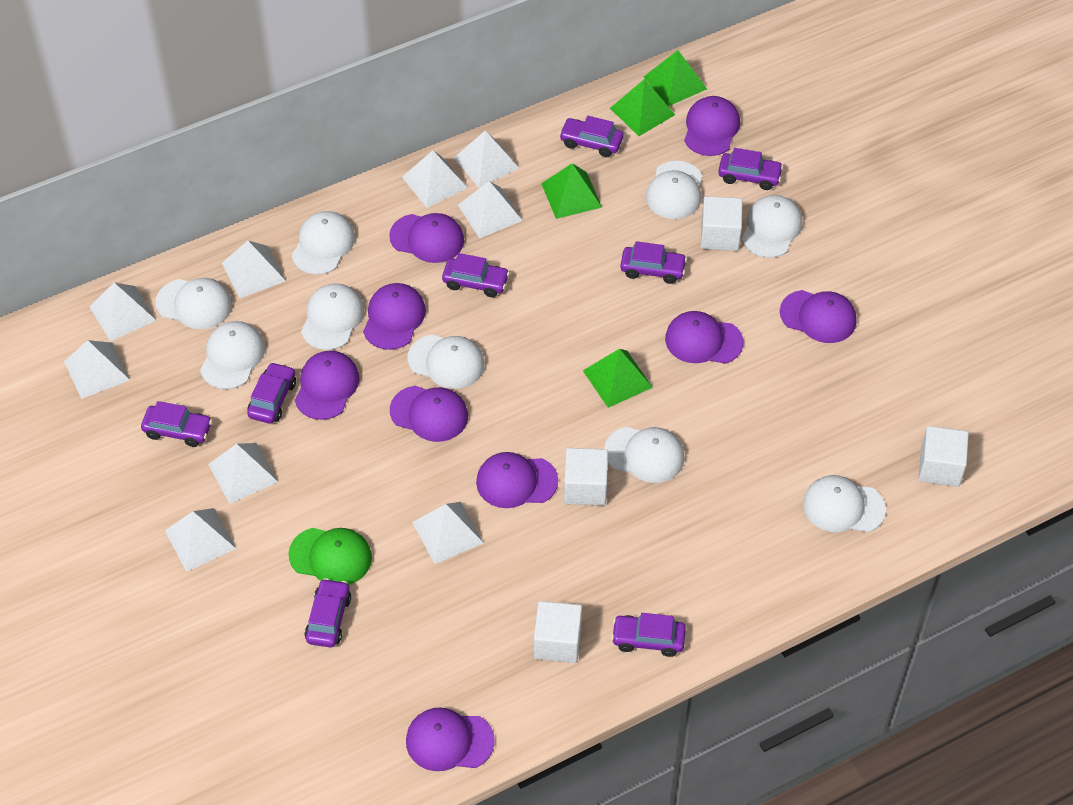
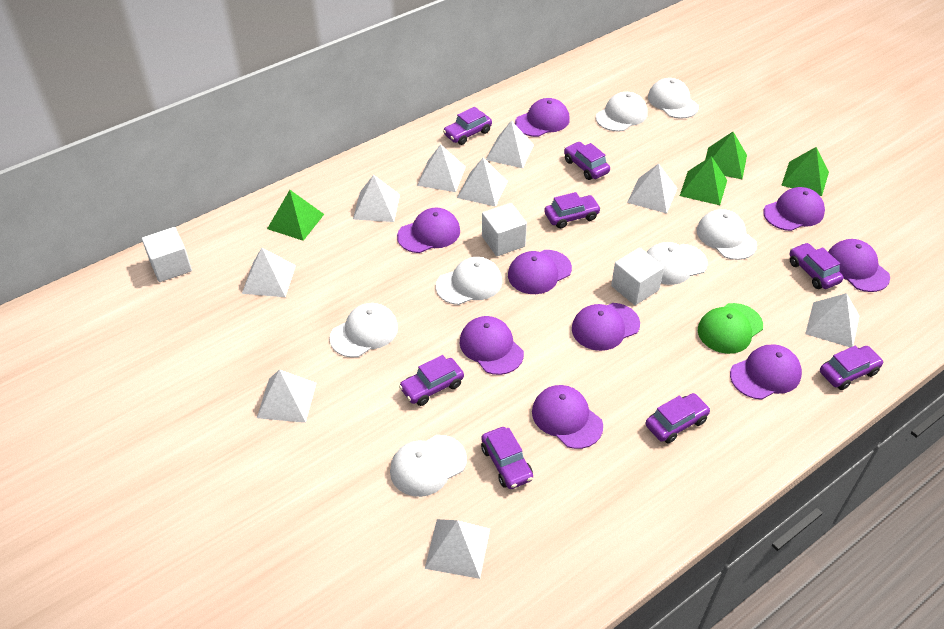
white cap: 9 -> 7
white cube: 4 -> 3

